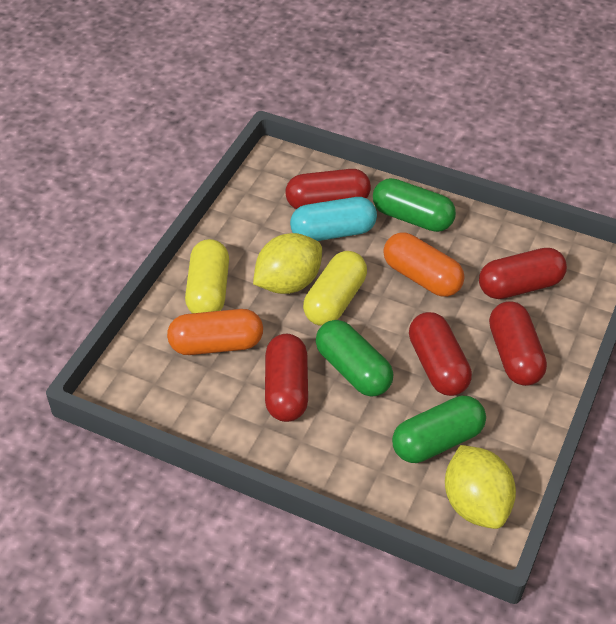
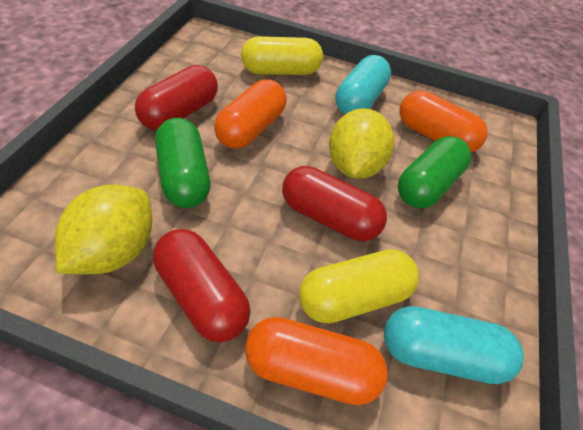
green capsule: 3 -> 2
orange capsule: 2 -> 3
red capsule: 5 -> 3
turquoise capsule: 1 -> 2

